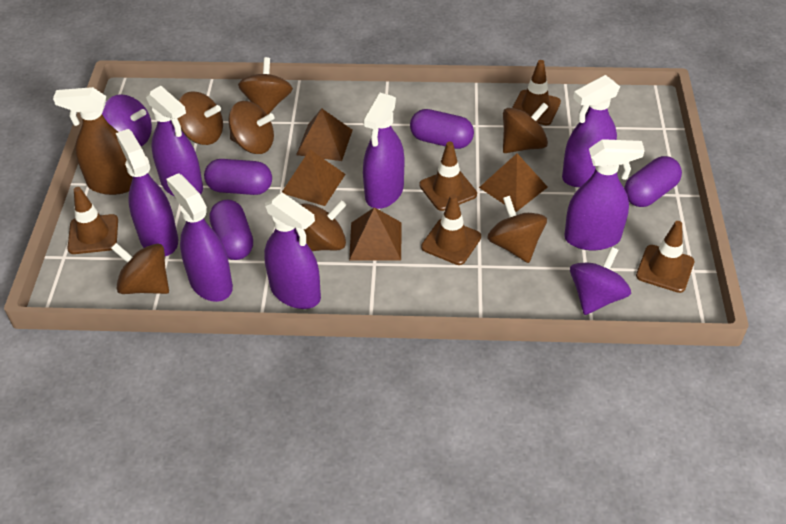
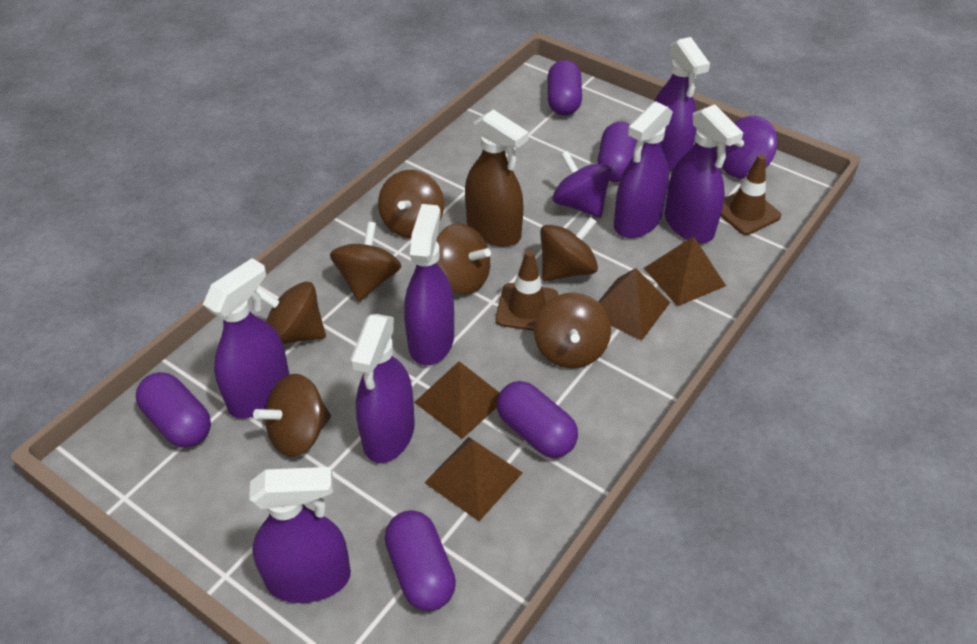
brown traffic cone: 5 -> 2
purple capsule: 4 -> 5

